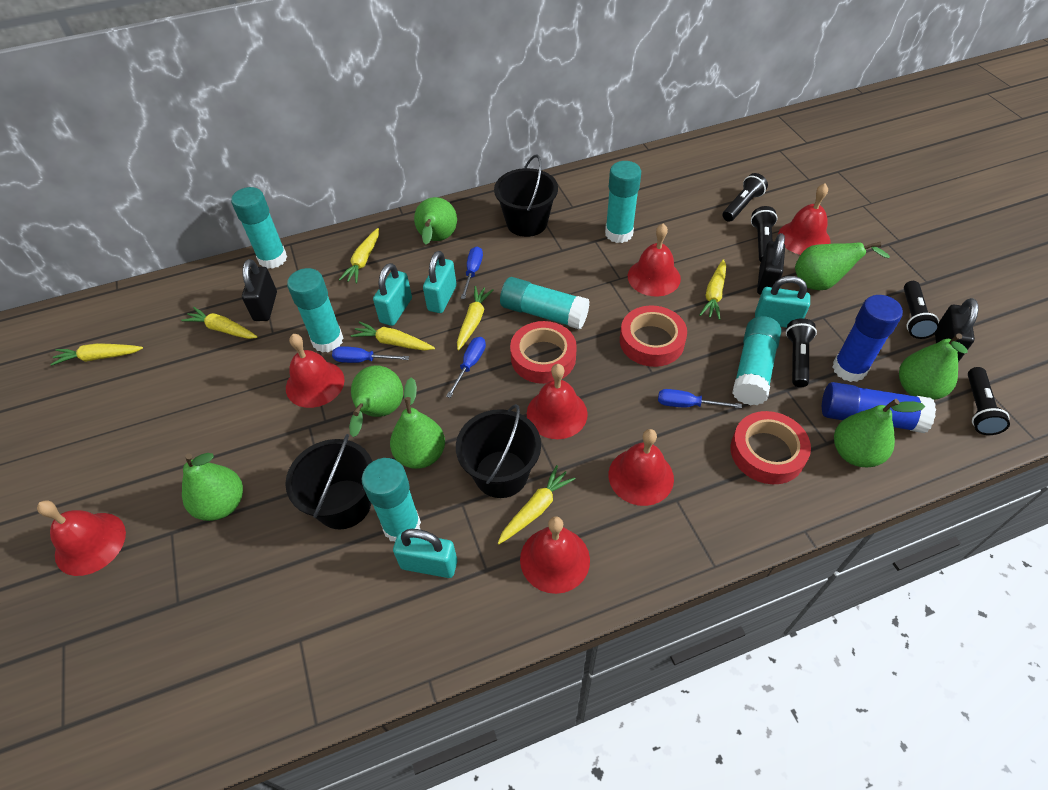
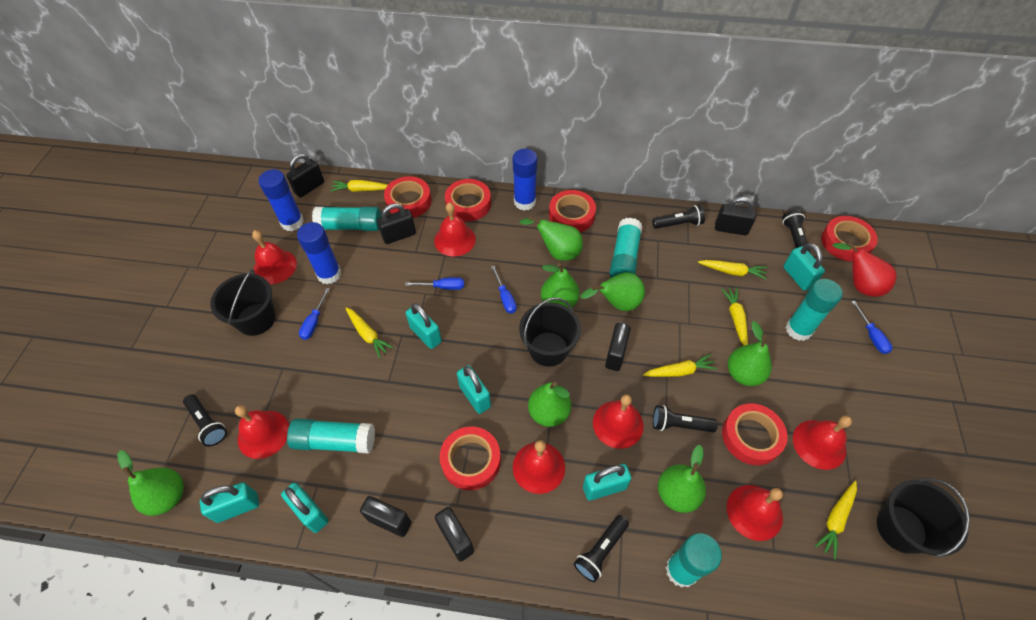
black padlock: 3 -> 6
blue glue stick: 2 -> 3
red pear: 0 -> 1
red tape: 3 -> 6
turquoise glue stick: 6 -> 5
turquoise padlock: 4 -> 6
yellow carrot: 7 -> 6

